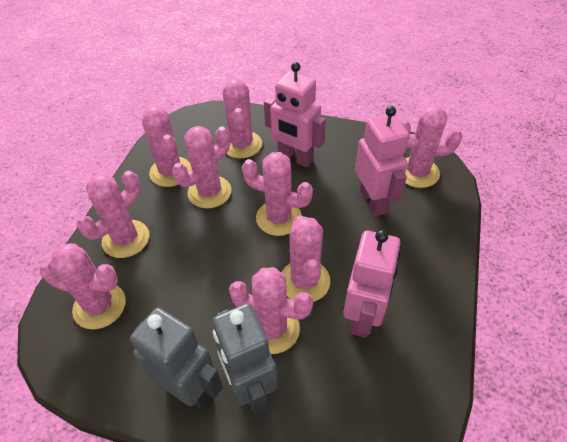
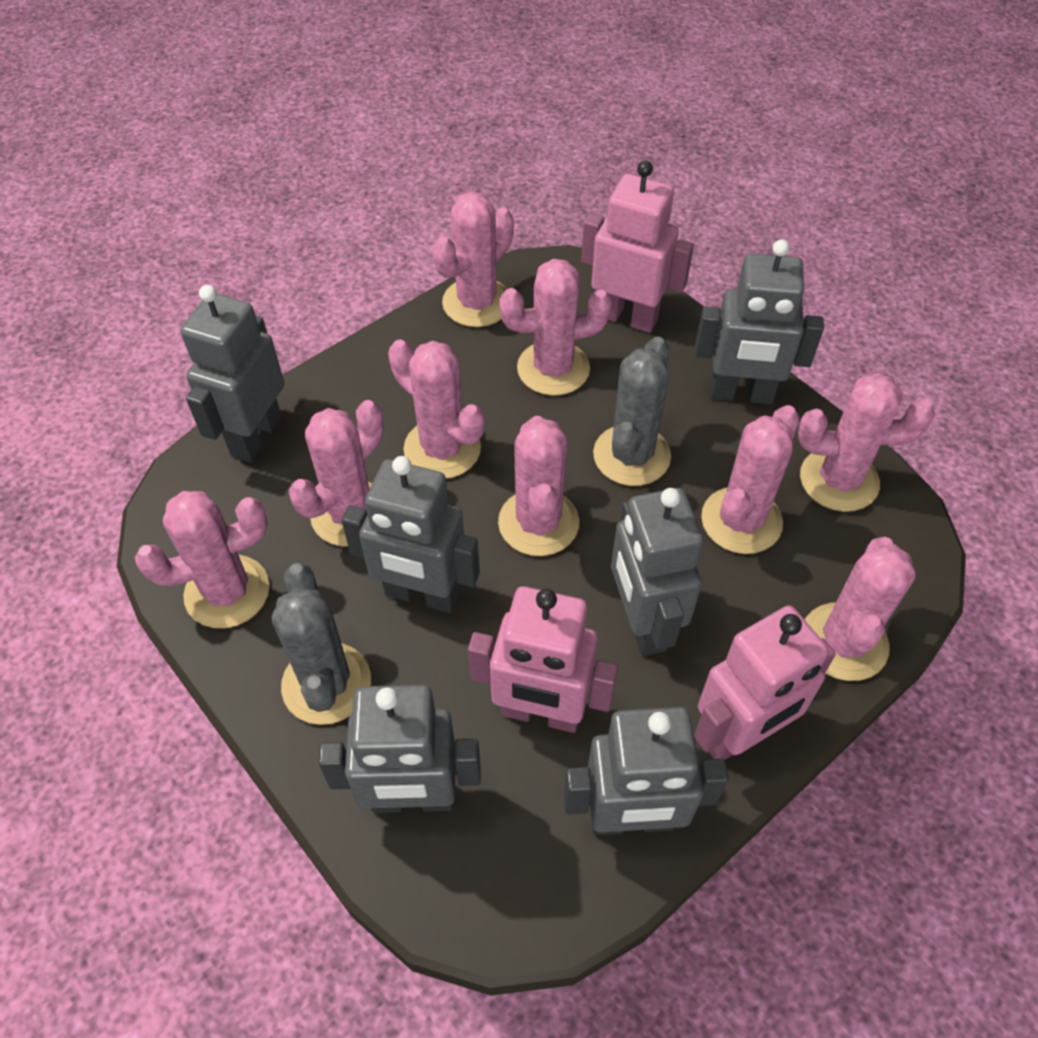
grey cactus: 0 -> 2
grey robot: 2 -> 6

